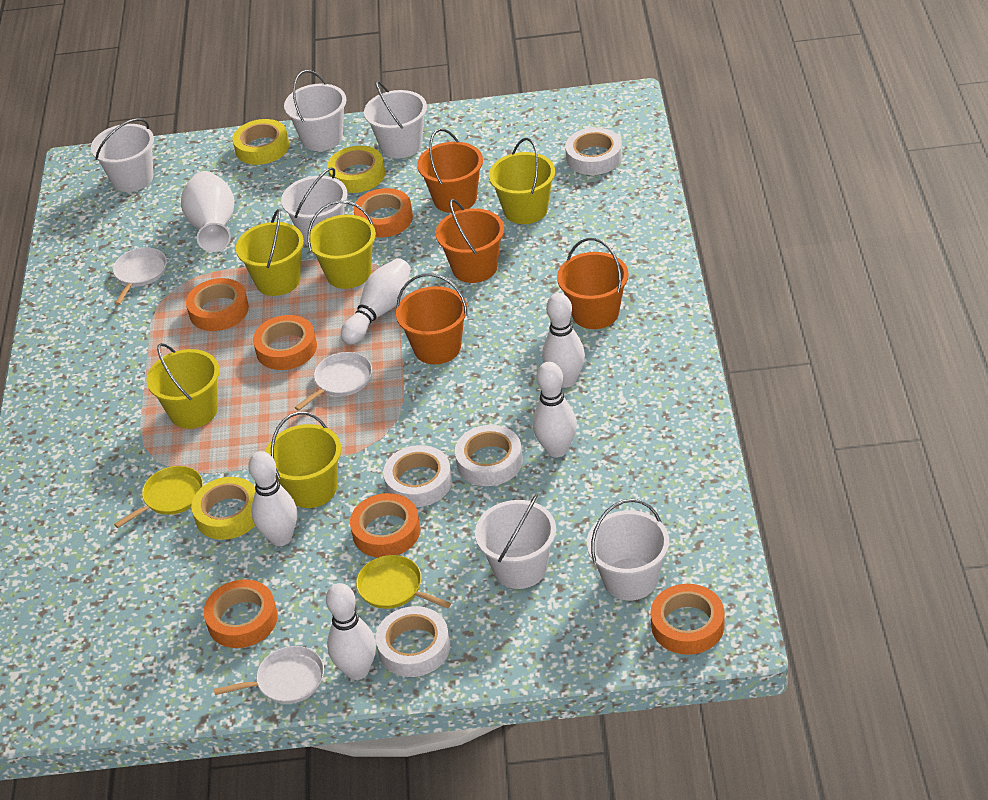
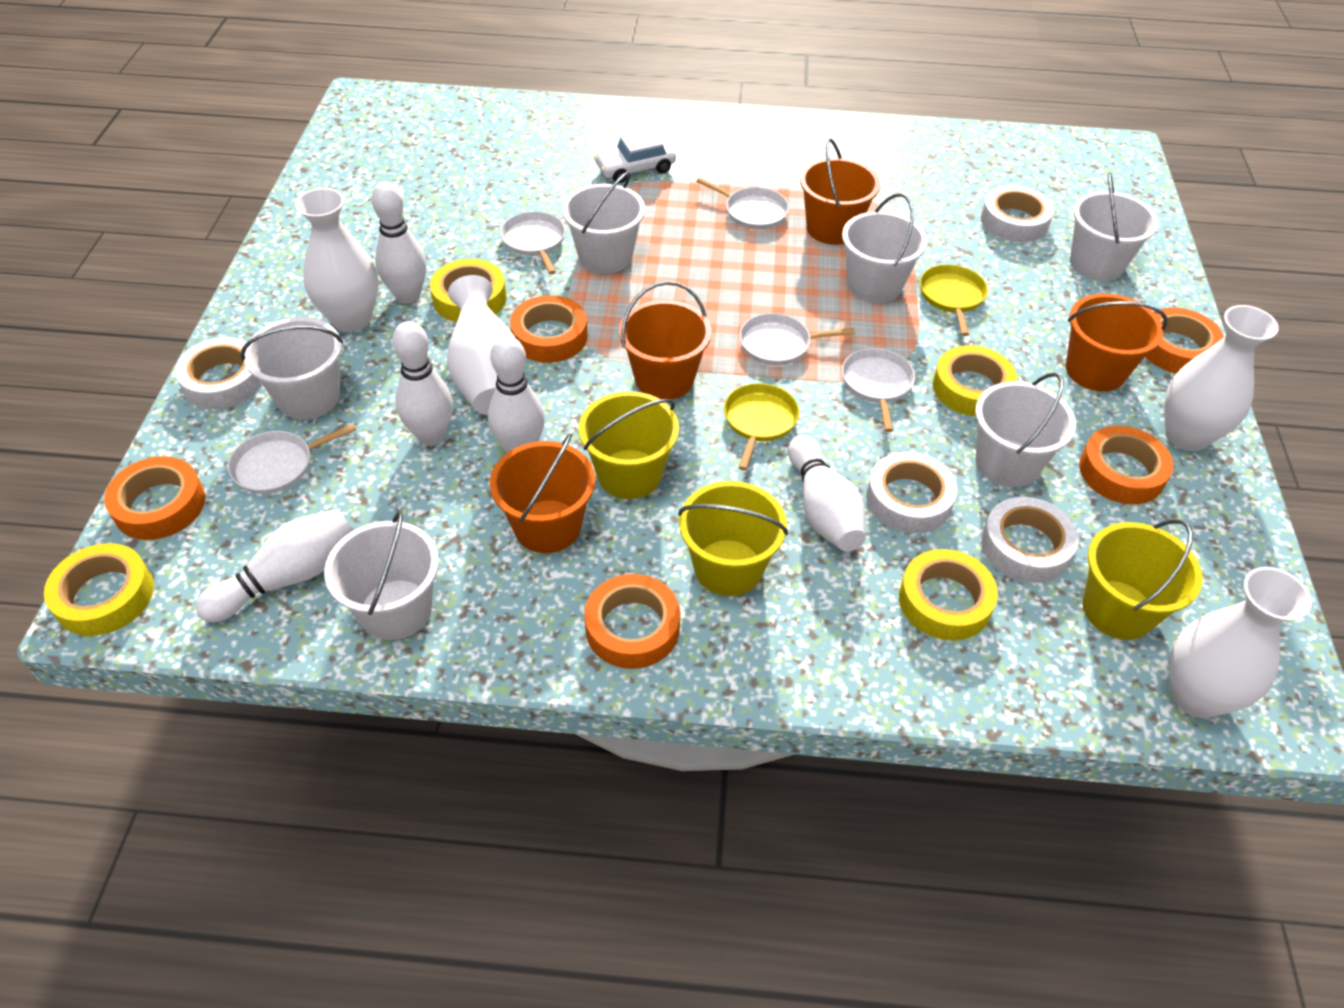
orange tape: 6 -> 5
white car: 0 -> 1
white pan: 3 -> 5
white vase: 1 -> 4
yellow bucket: 5 -> 3
yellow tape: 3 -> 4

